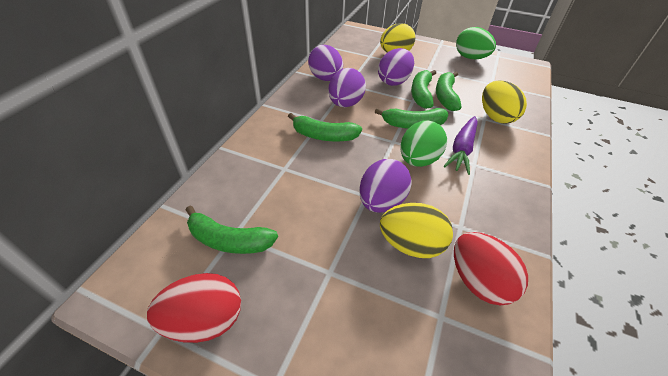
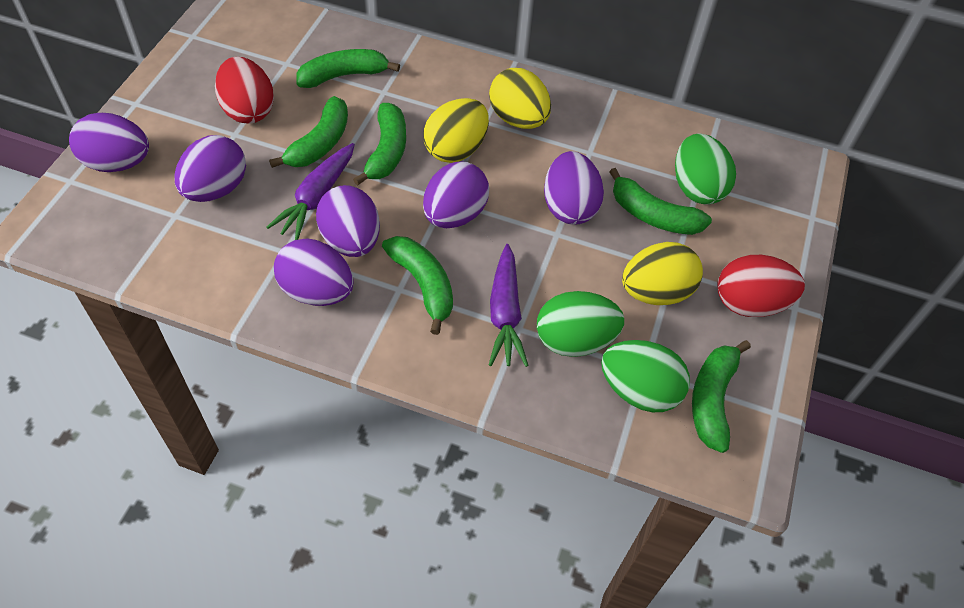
green banana: 5 -> 6
green egg: 2 -> 3
purple carrot: 1 -> 2
purple egg: 4 -> 6

